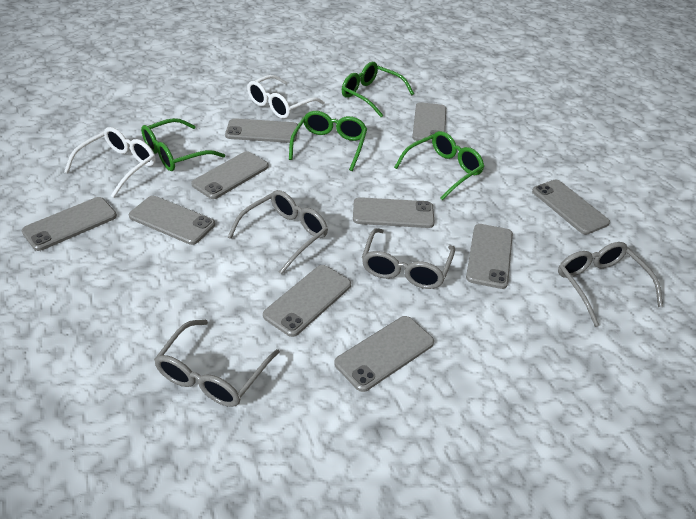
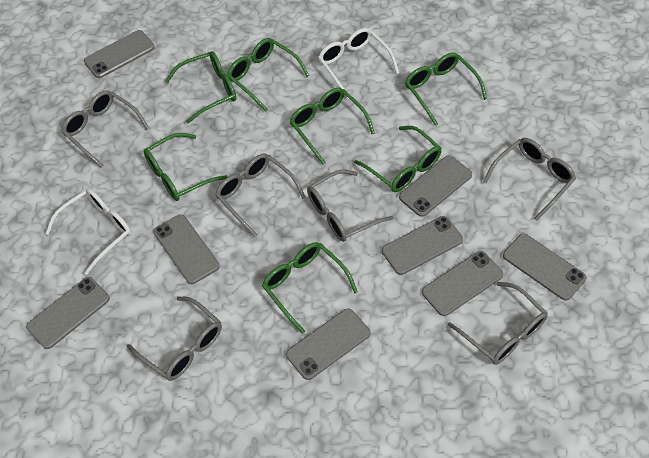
green glasses: 4 -> 7
grey glasses: 4 -> 6
grey phone: 10 -> 8

